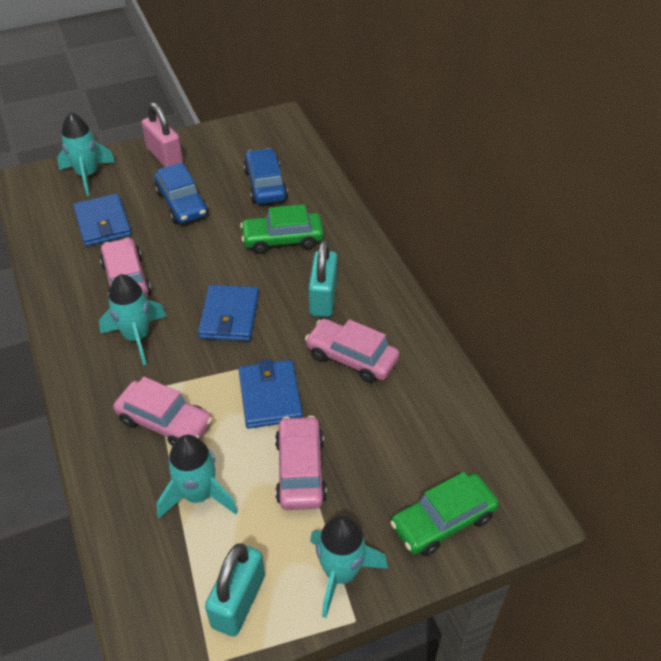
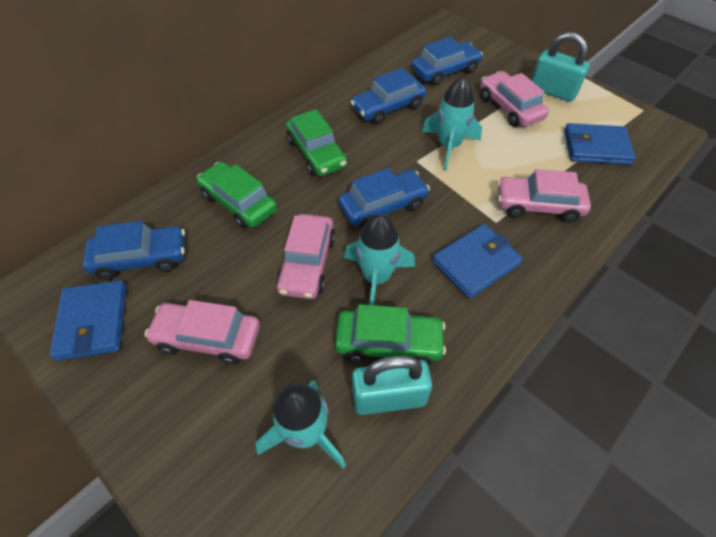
blue car: 2 -> 4
green car: 2 -> 3
pink padlock: 1 -> 0
turquoise rocket: 4 -> 3

